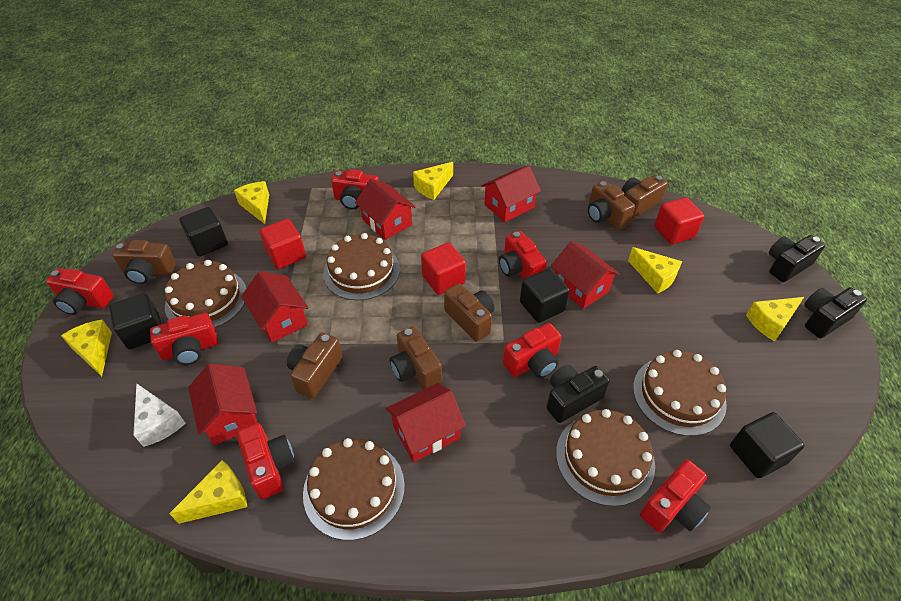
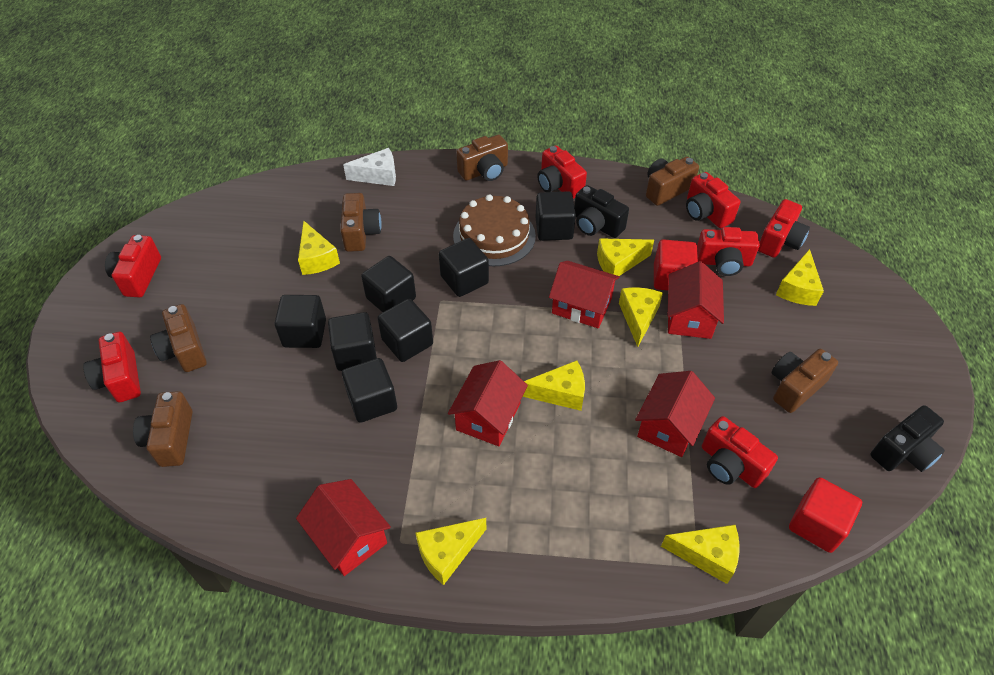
black camera: 3 -> 2
black cube: 4 -> 7
brown cake: 5 -> 1
red cube: 3 -> 2
red house: 6 -> 5
yellow cheese: 6 -> 7

